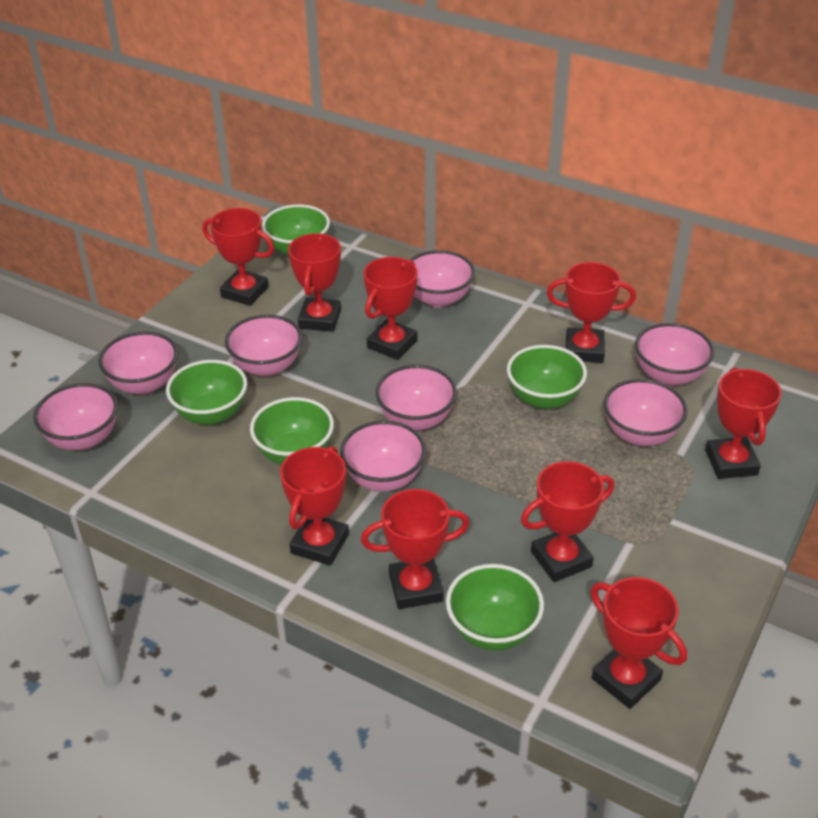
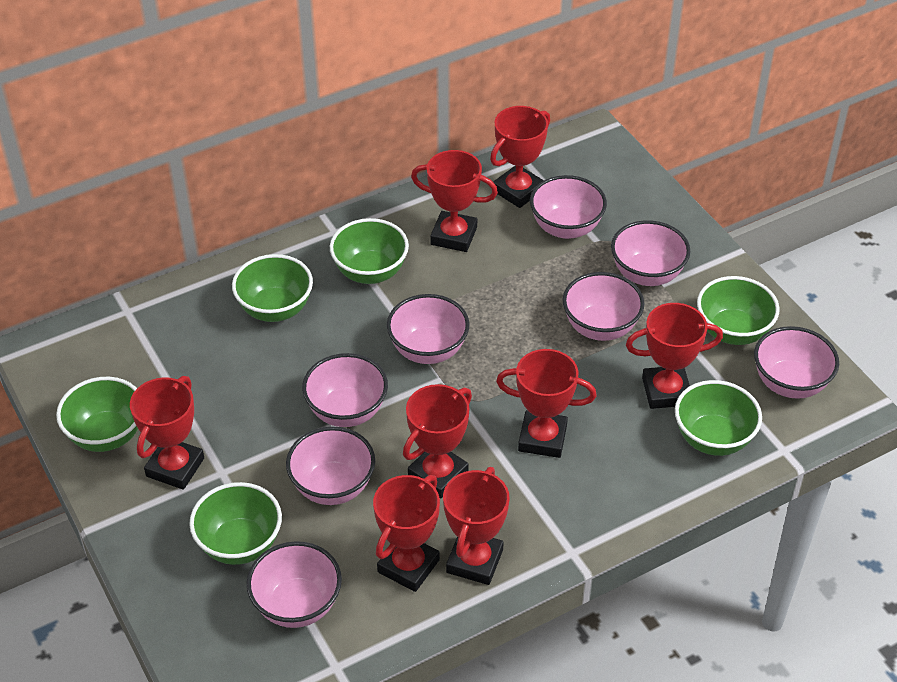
green bowl: 5 -> 6
red trophy: 9 -> 8

